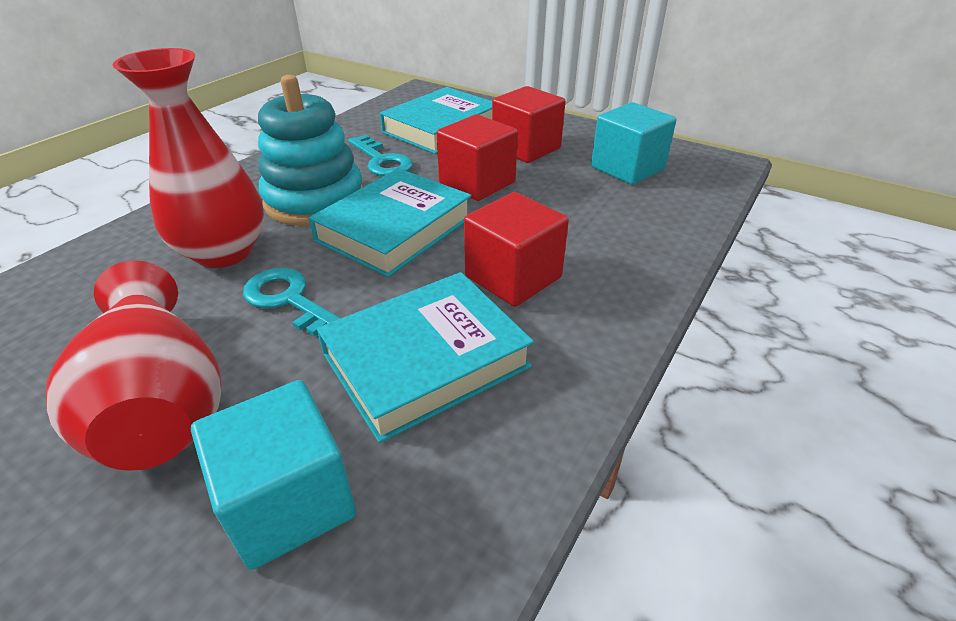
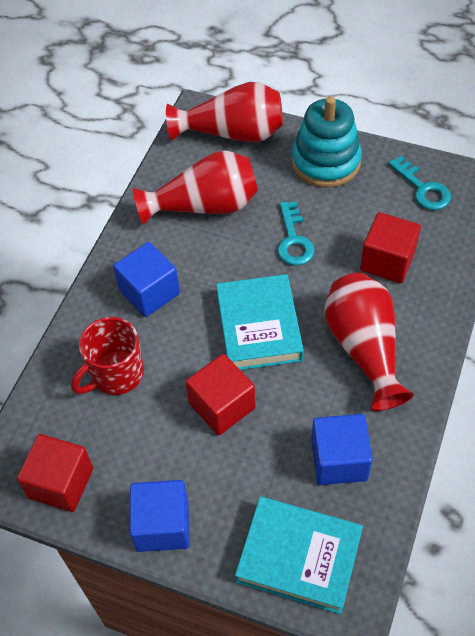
blue cube: 0 -> 3
red mug: 0 -> 1
red vase: 2 -> 3
turquoise book: 3 -> 2
turquoise cube: 2 -> 0

